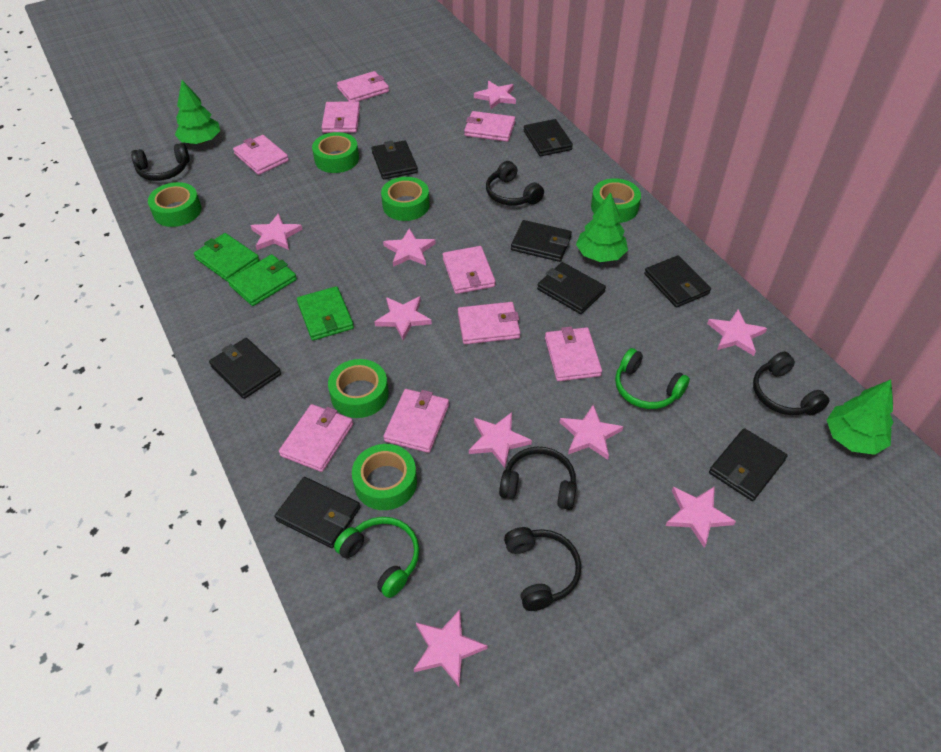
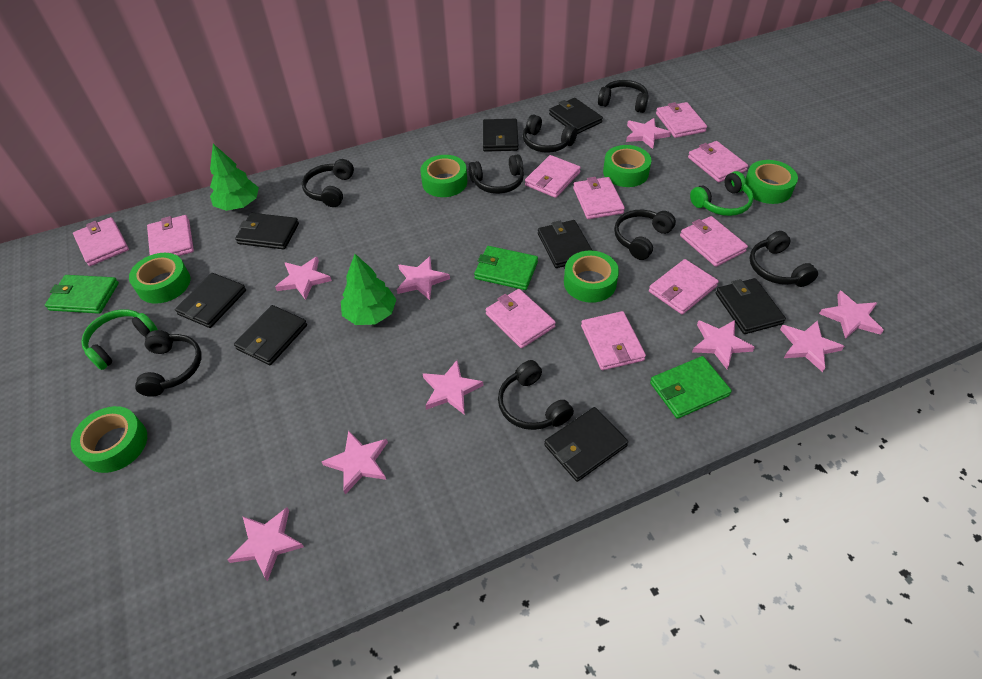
black headphones: 5 -> 8
green tree: 3 -> 2
pink wallet: 9 -> 10

